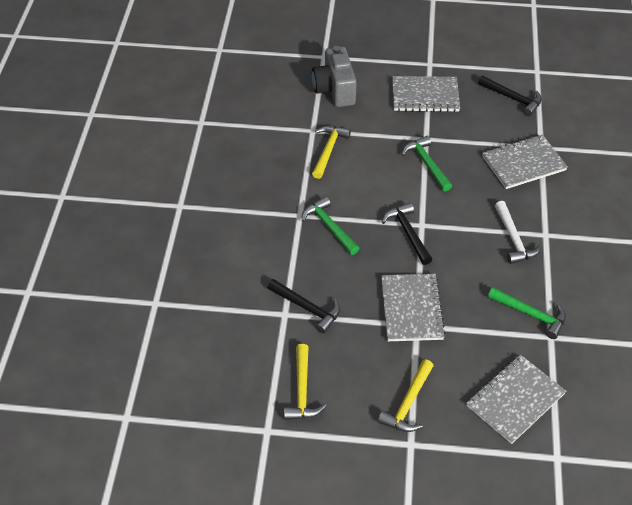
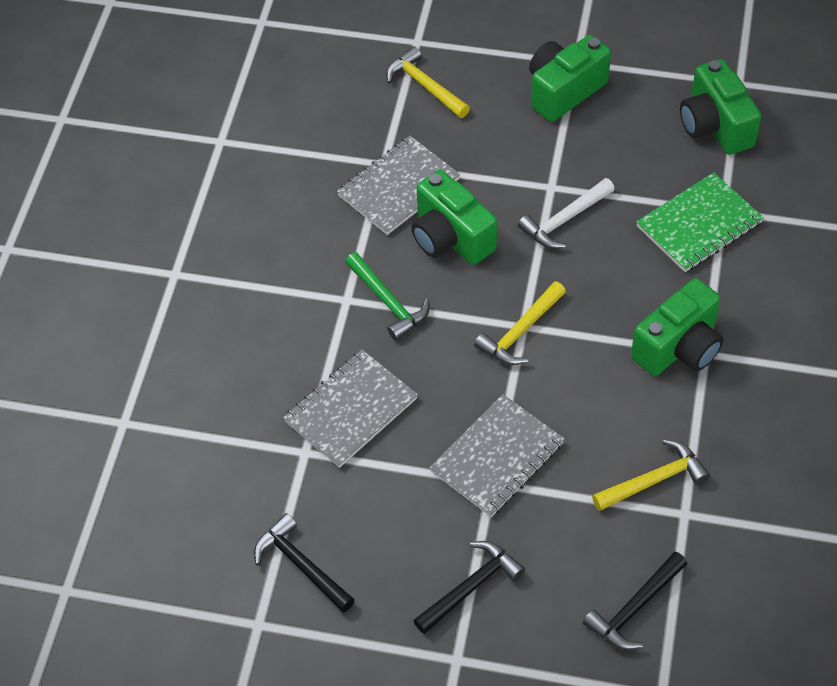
green camera: 0 -> 4
green hammer: 3 -> 1
green notebook: 0 -> 1
grey camera: 1 -> 0
grey notebook: 4 -> 3

